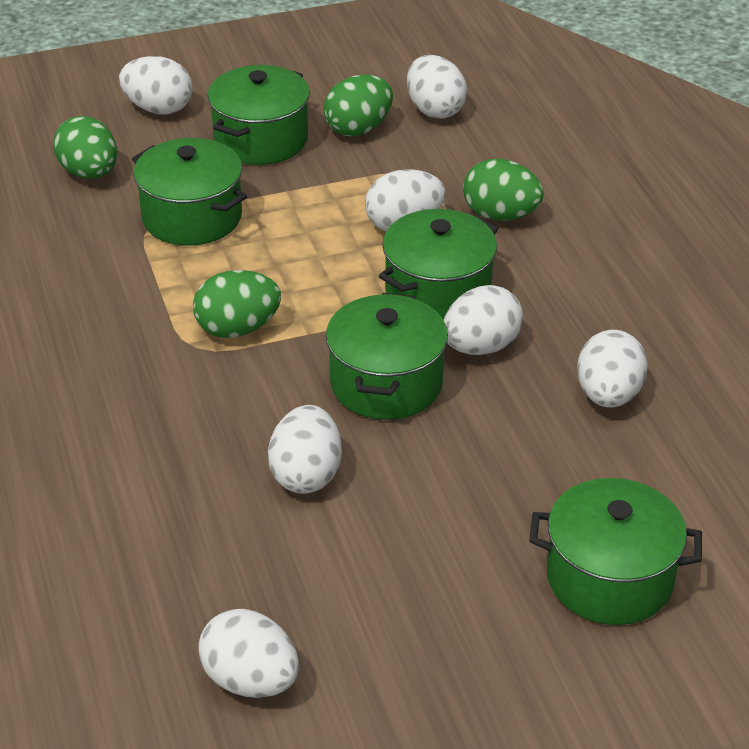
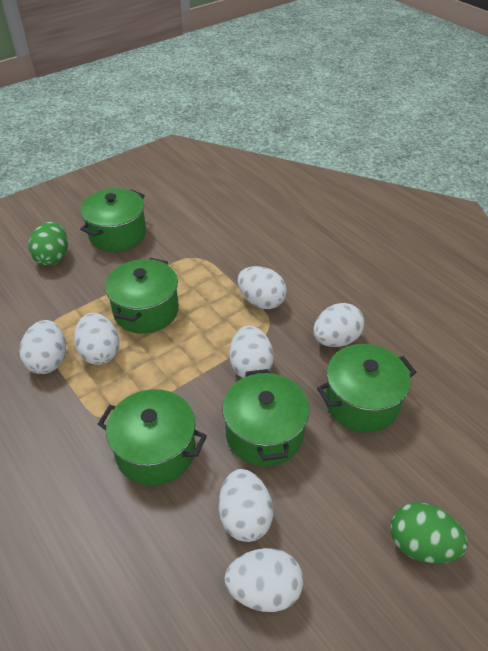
green egg: 4 -> 2

